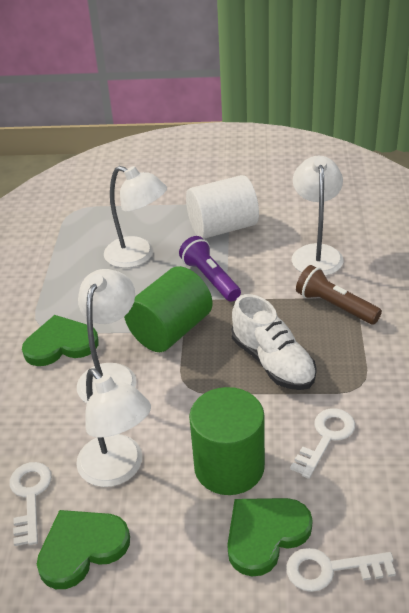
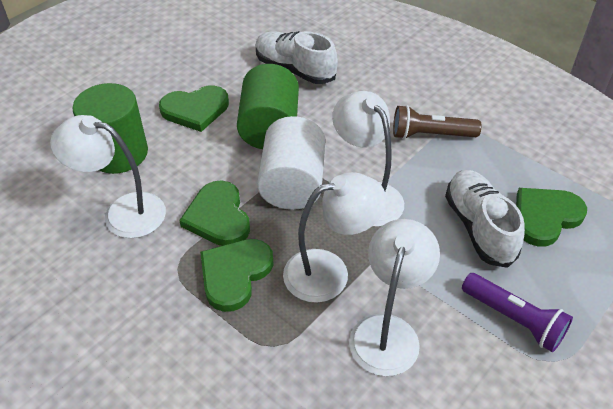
green heart: 3 -> 4
white key: 3 -> 0
white shoe: 1 -> 2

